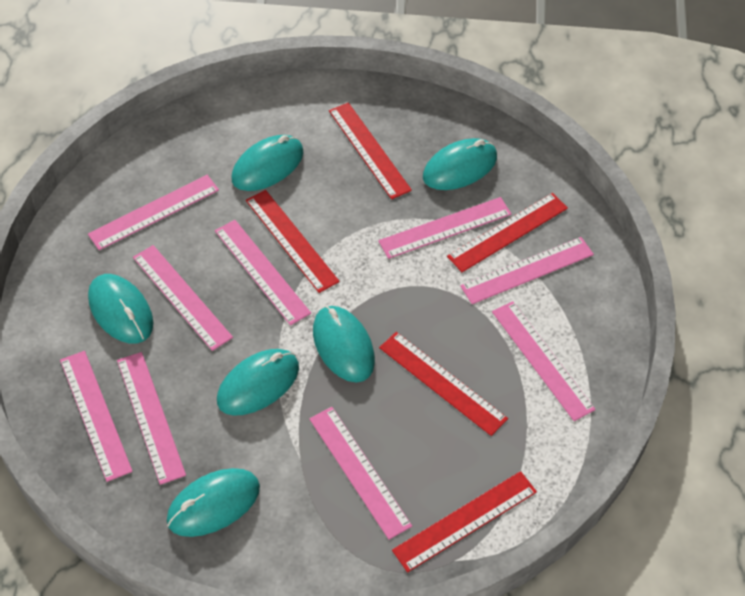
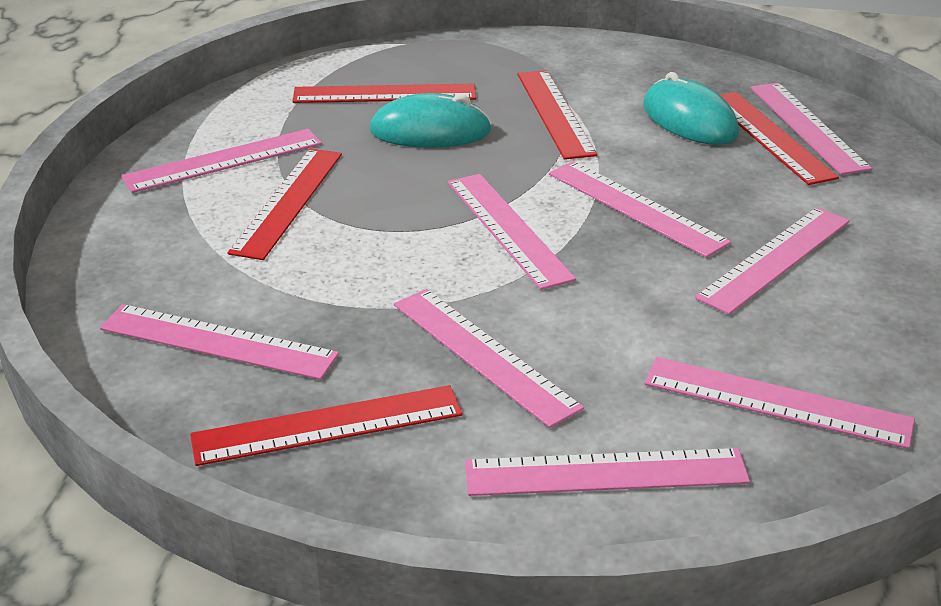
turquoise mouse: 6 -> 2

